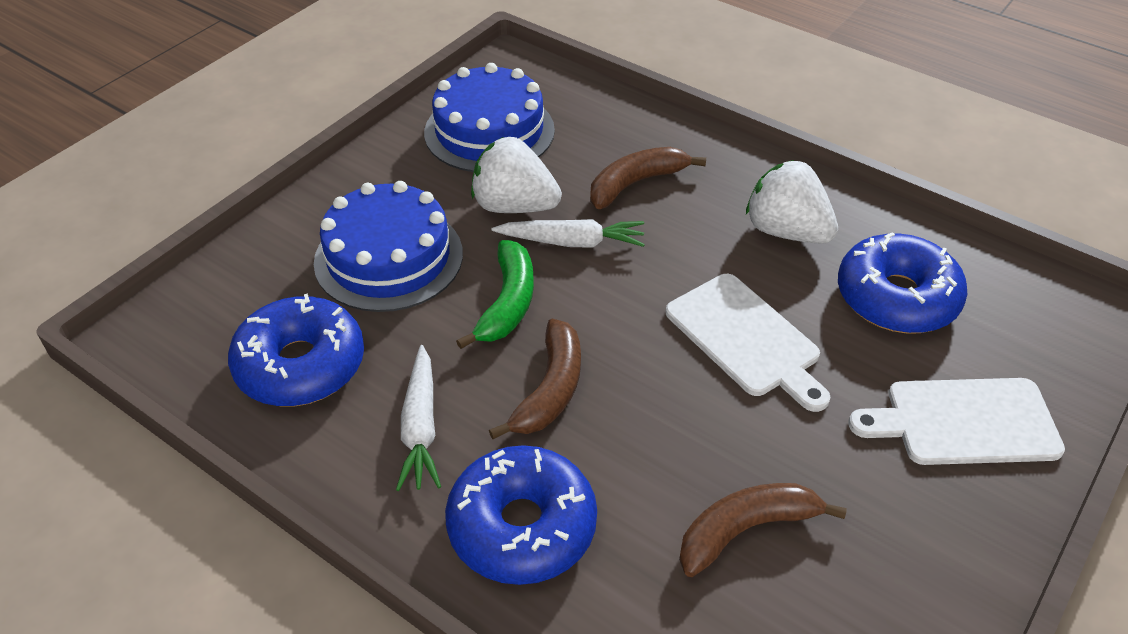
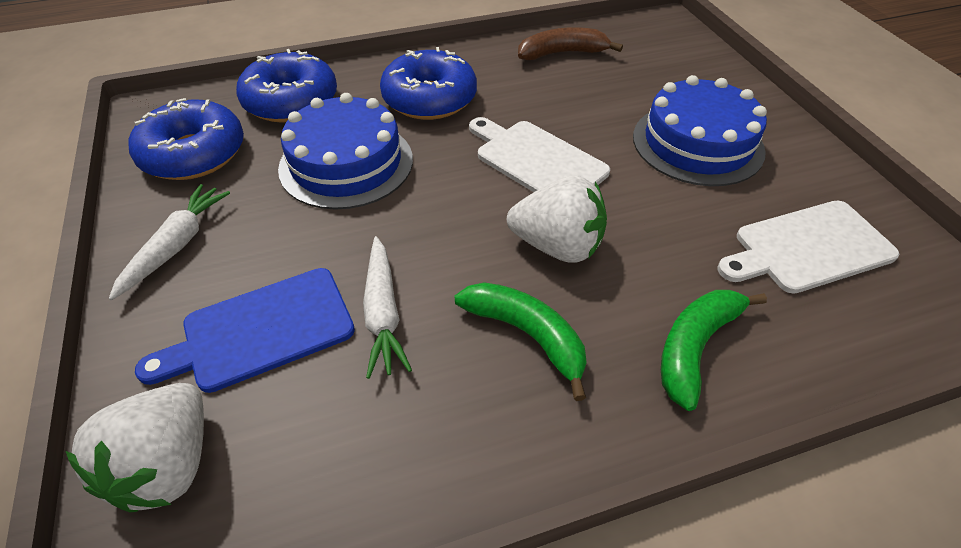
blue cutting board: 0 -> 1
brown banana: 3 -> 1
green banana: 1 -> 2

